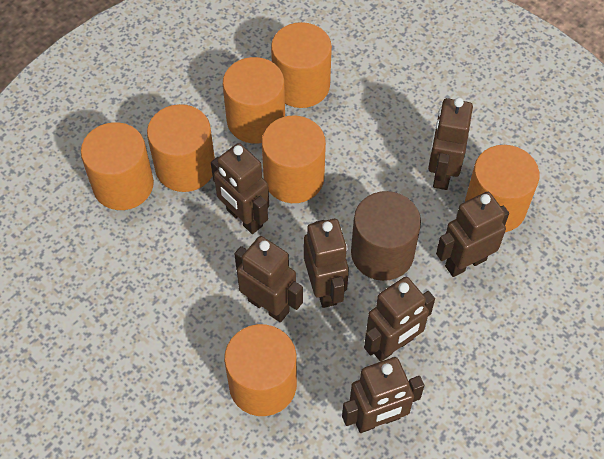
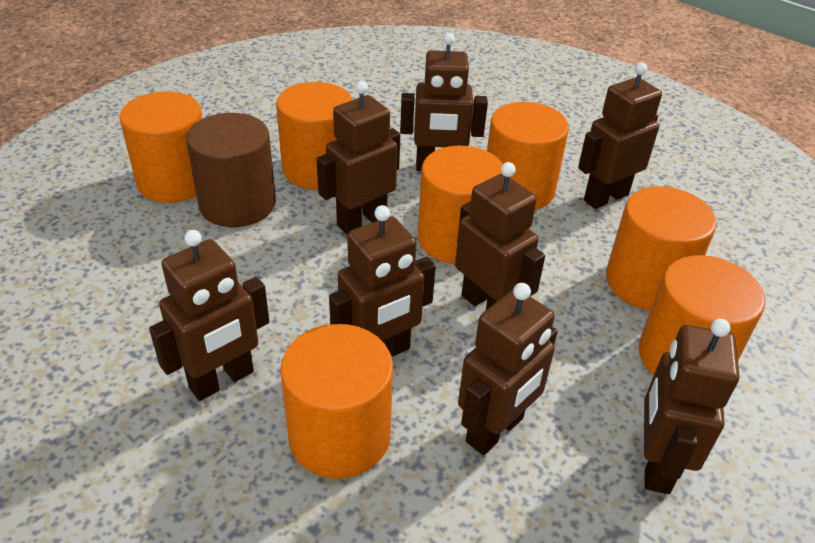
brown robot: 7 -> 8

